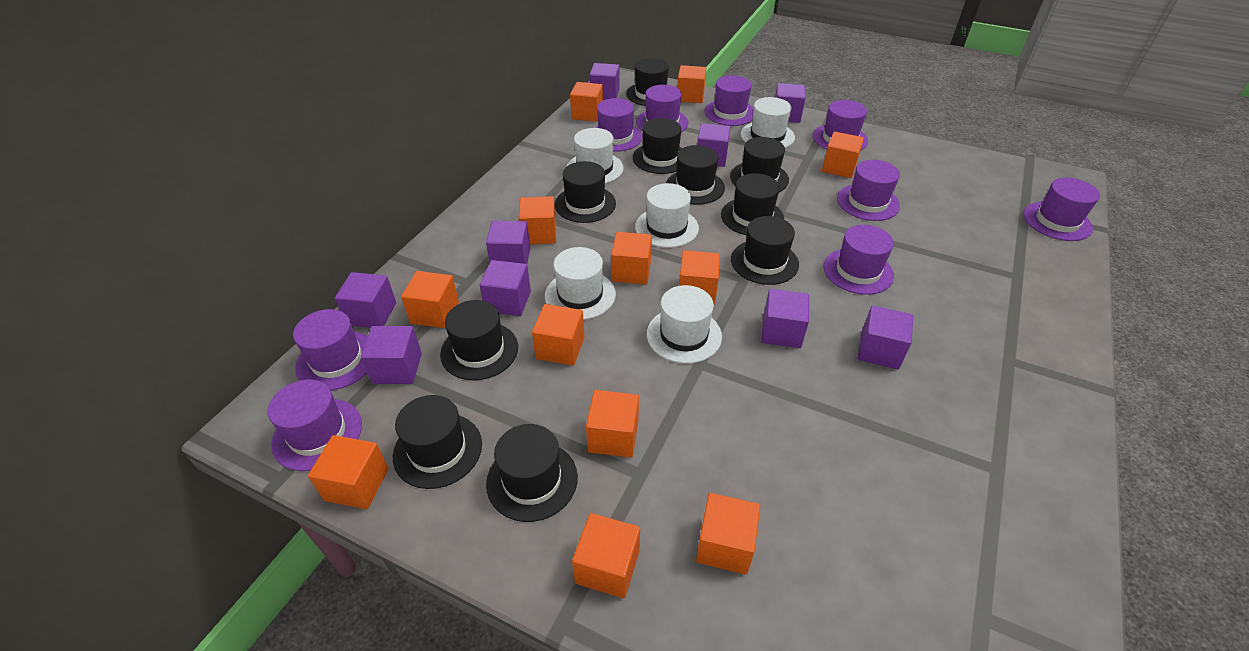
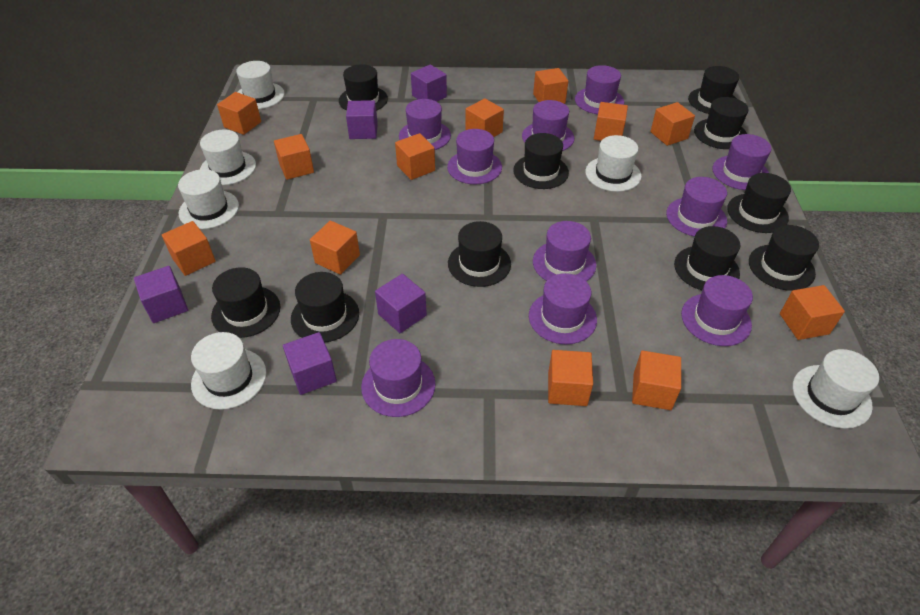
purple cube: 9 -> 5
purple hat: 9 -> 10
white hat: 5 -> 6

